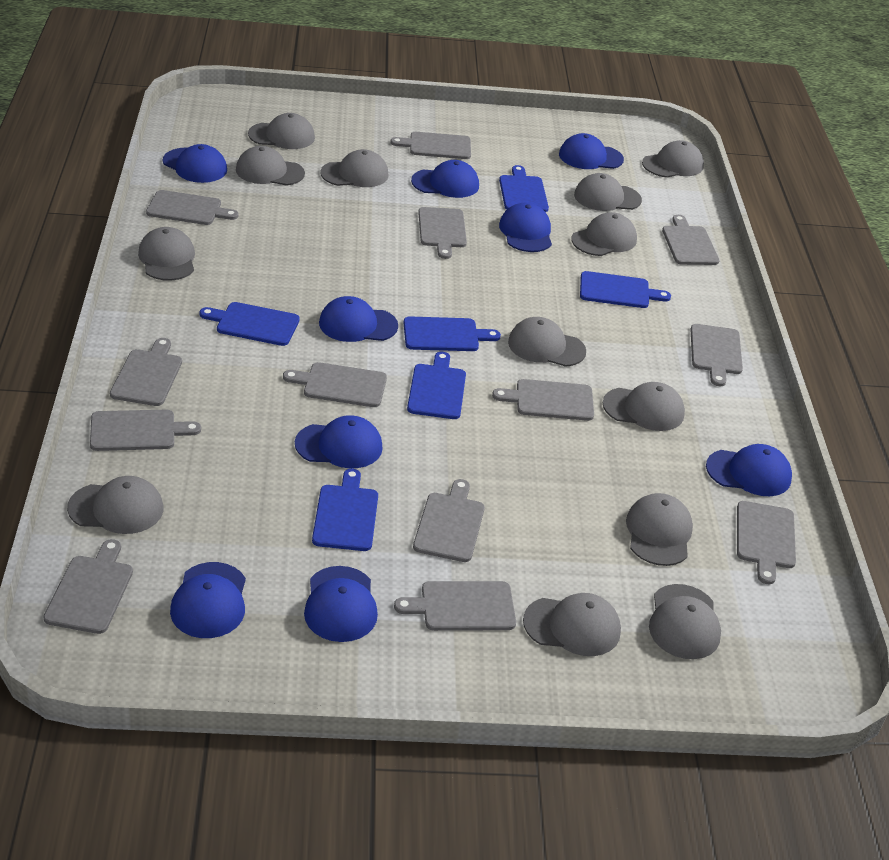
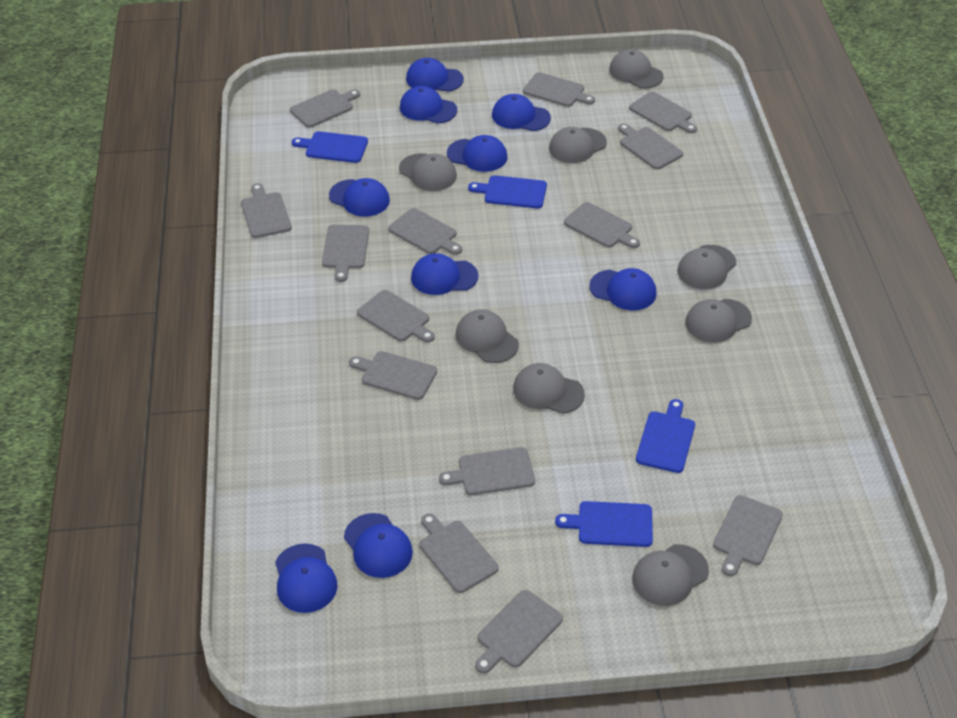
blue cutting board: 6 -> 4
grey cap: 13 -> 8
grey cutting board: 13 -> 14

